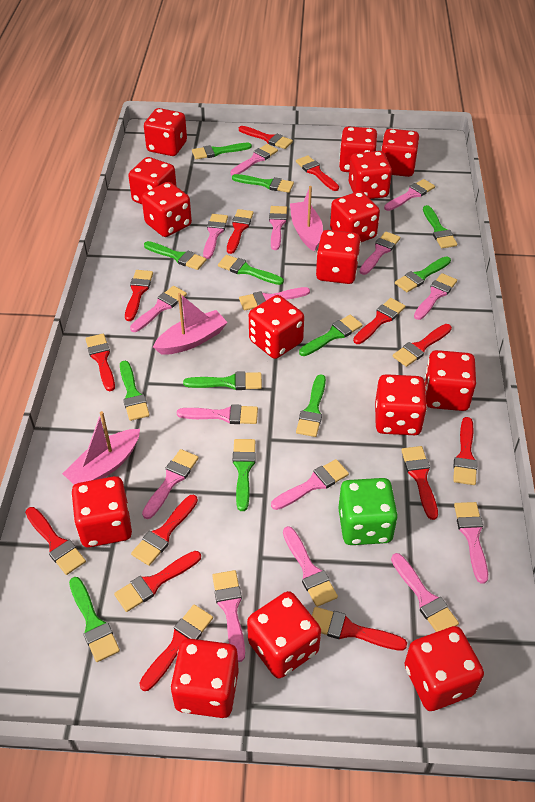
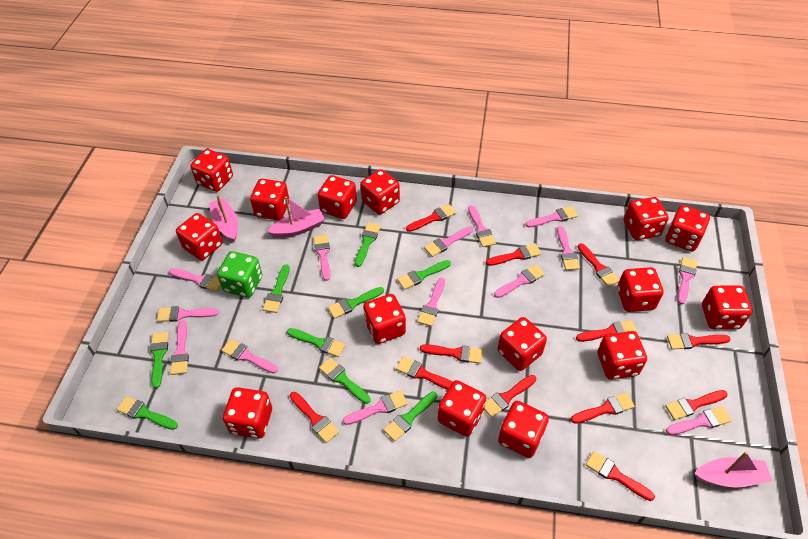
green brush: 12 -> 9
pink brush: 15 -> 14
red brush: 14 -> 12

